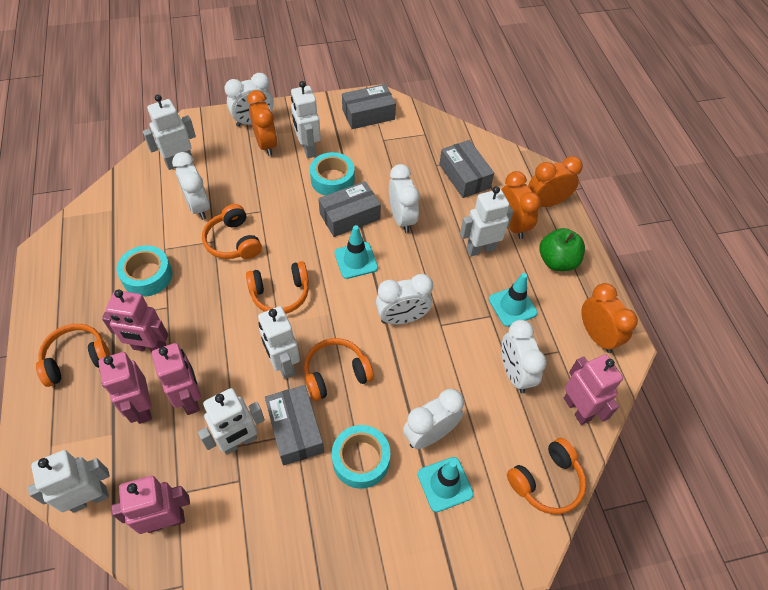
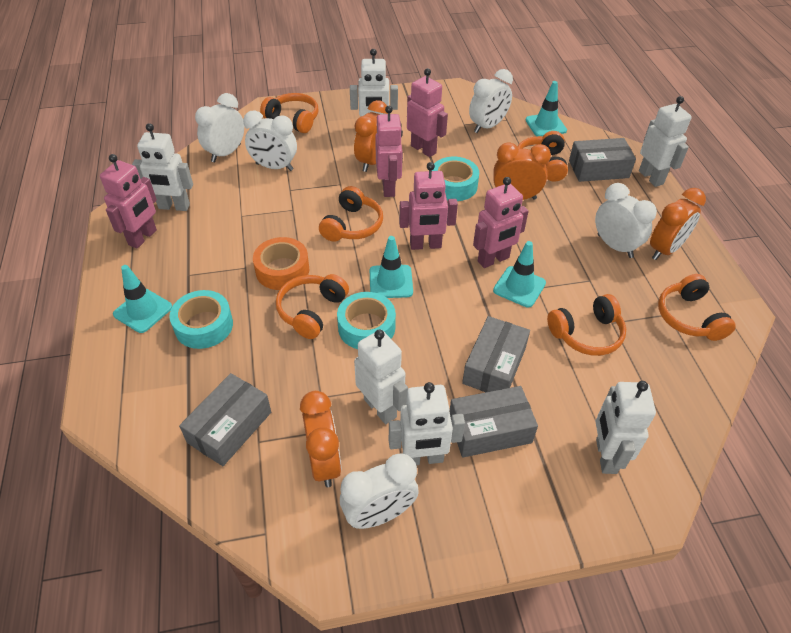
green apple: 1 -> 0
orange headphones: 5 -> 6
orange tape: 0 -> 1
turquoise traffic cone: 3 -> 4
white clock: 6 -> 5

